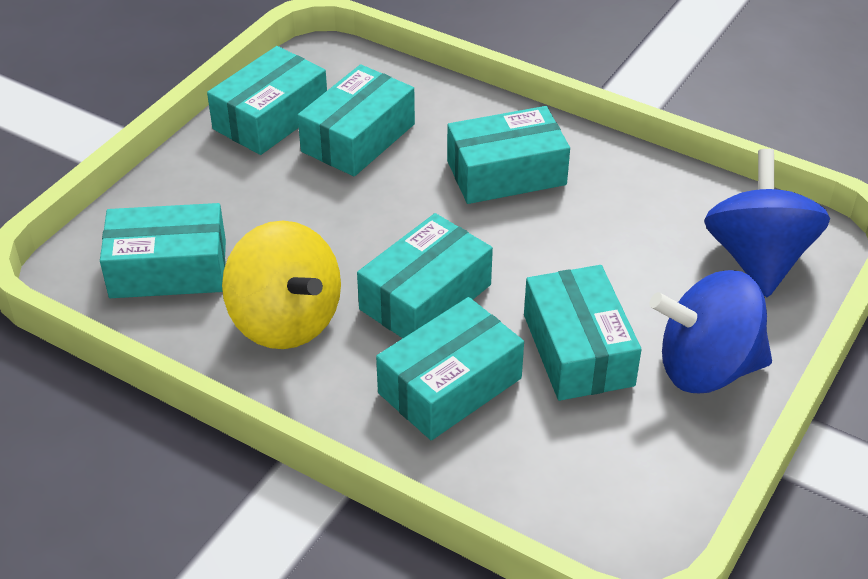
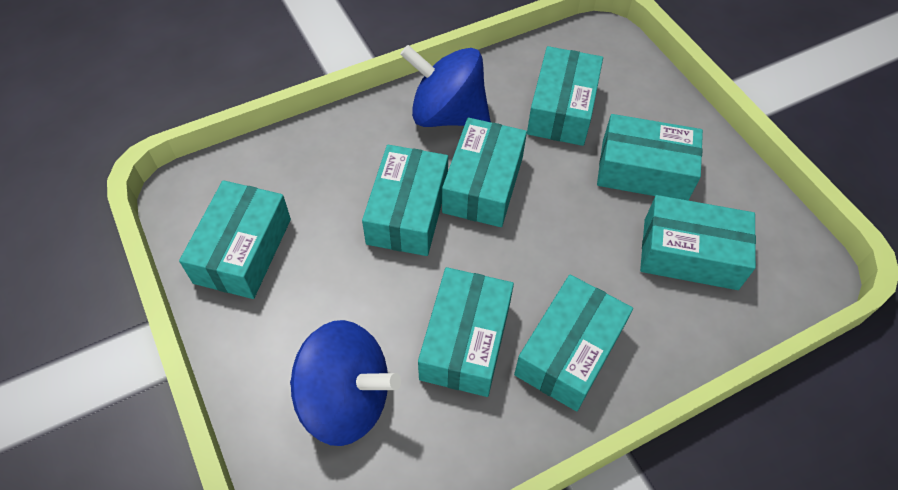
turquoise box: 7 -> 8
yellow spinning top: 1 -> 0

